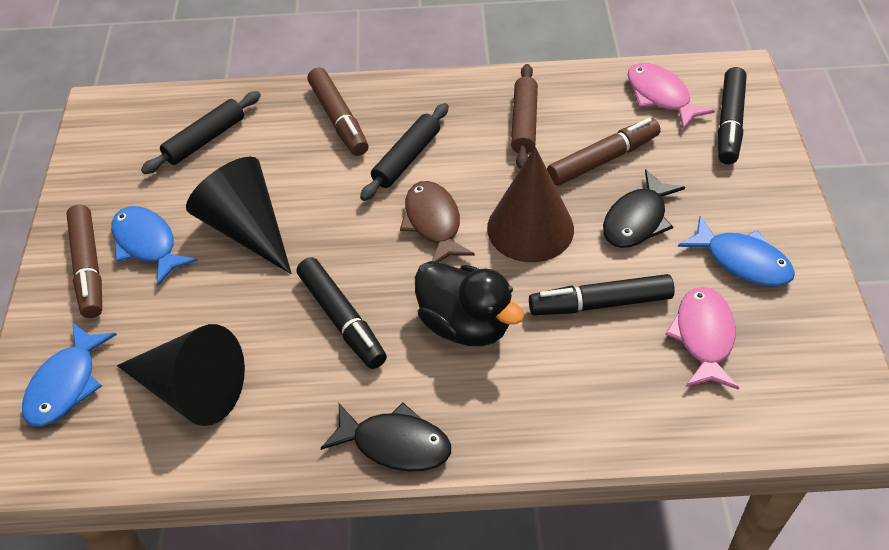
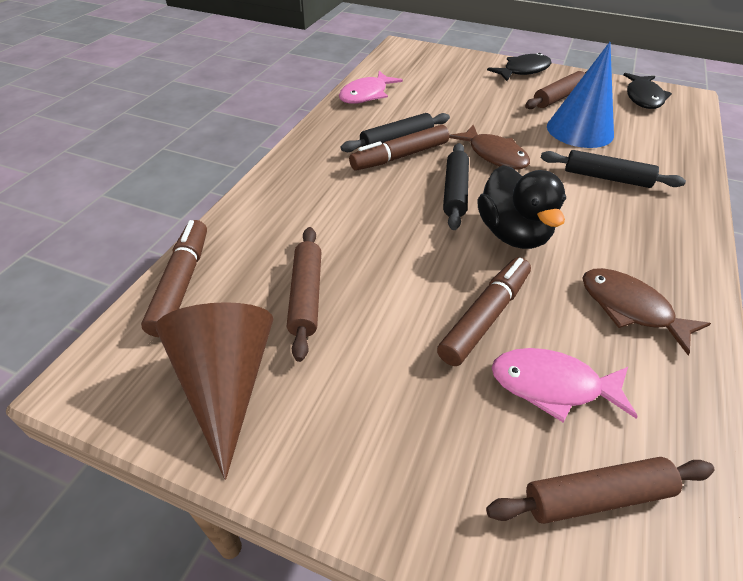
black cone: 2 -> 0
black marker: 3 -> 0
black rolling pin: 2 -> 3
blue cone: 0 -> 1
blue fish: 3 -> 0
brown fish: 1 -> 2
brown rolling pin: 1 -> 3

